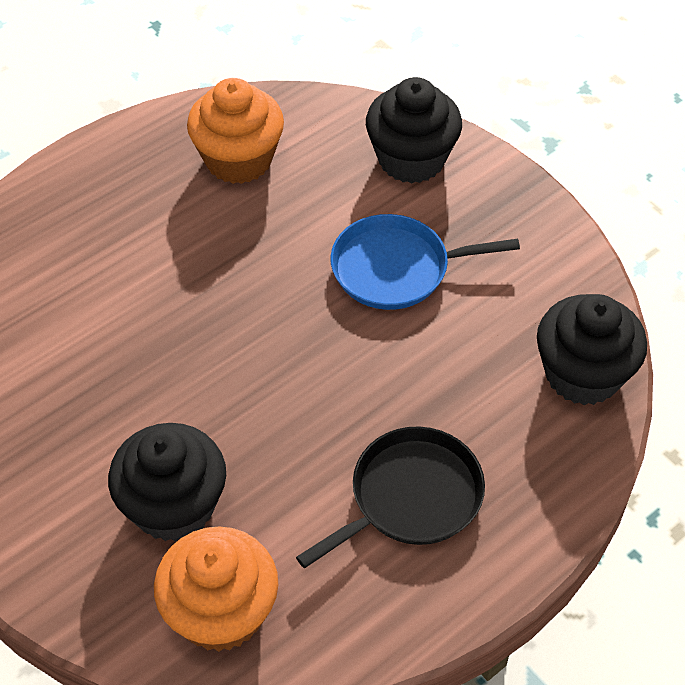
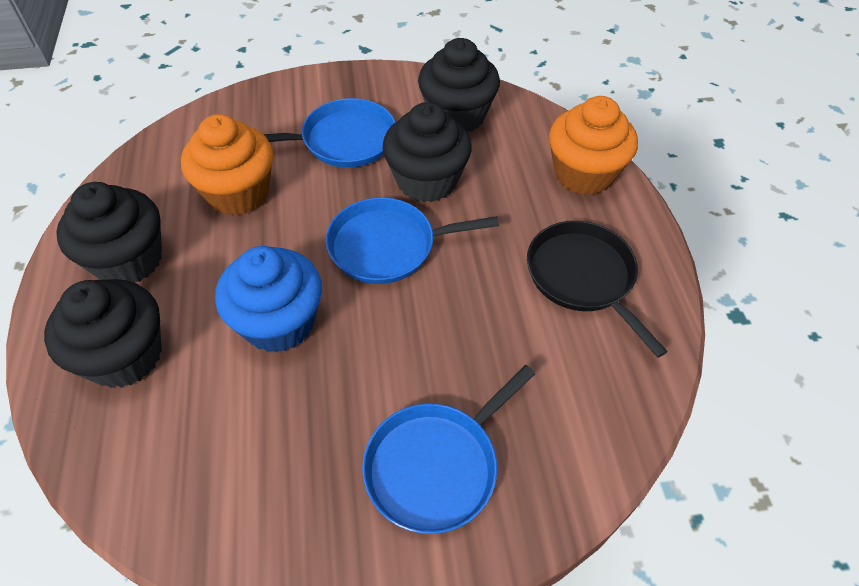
black cupcake: 3 -> 4
blue cupcake: 0 -> 1
blue pan: 1 -> 3

